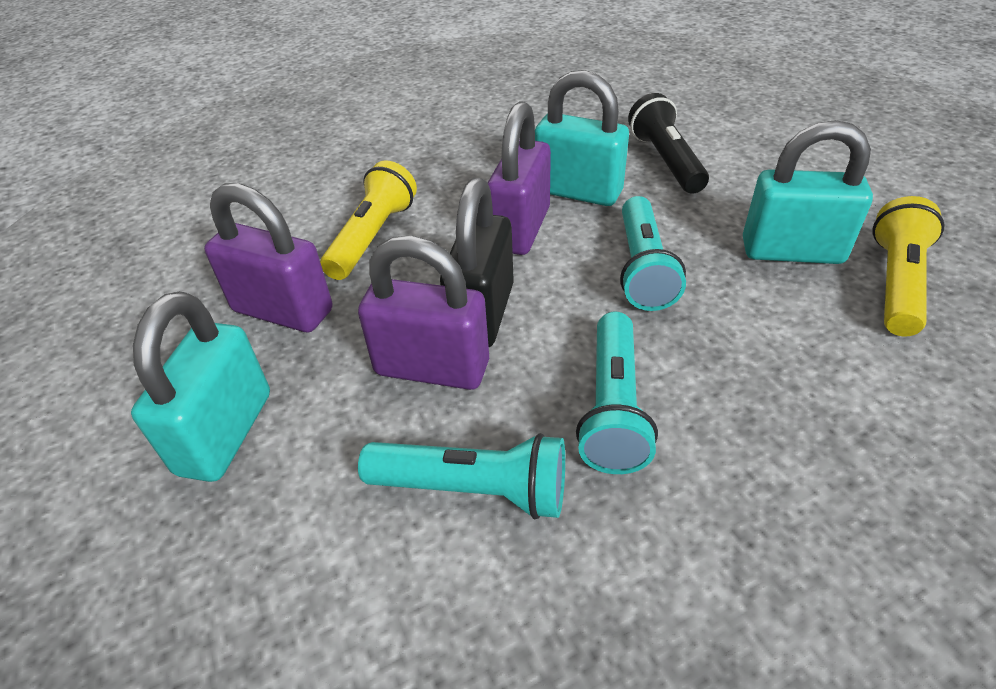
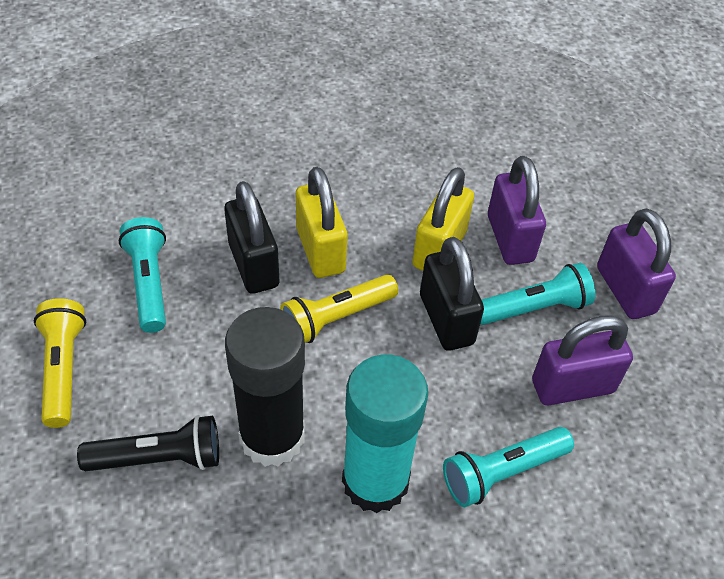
black glue stick: 0 -> 1
black padlock: 1 -> 2
turquoise glue stick: 0 -> 1
turquoise padlock: 3 -> 0
yellow padlock: 0 -> 2

